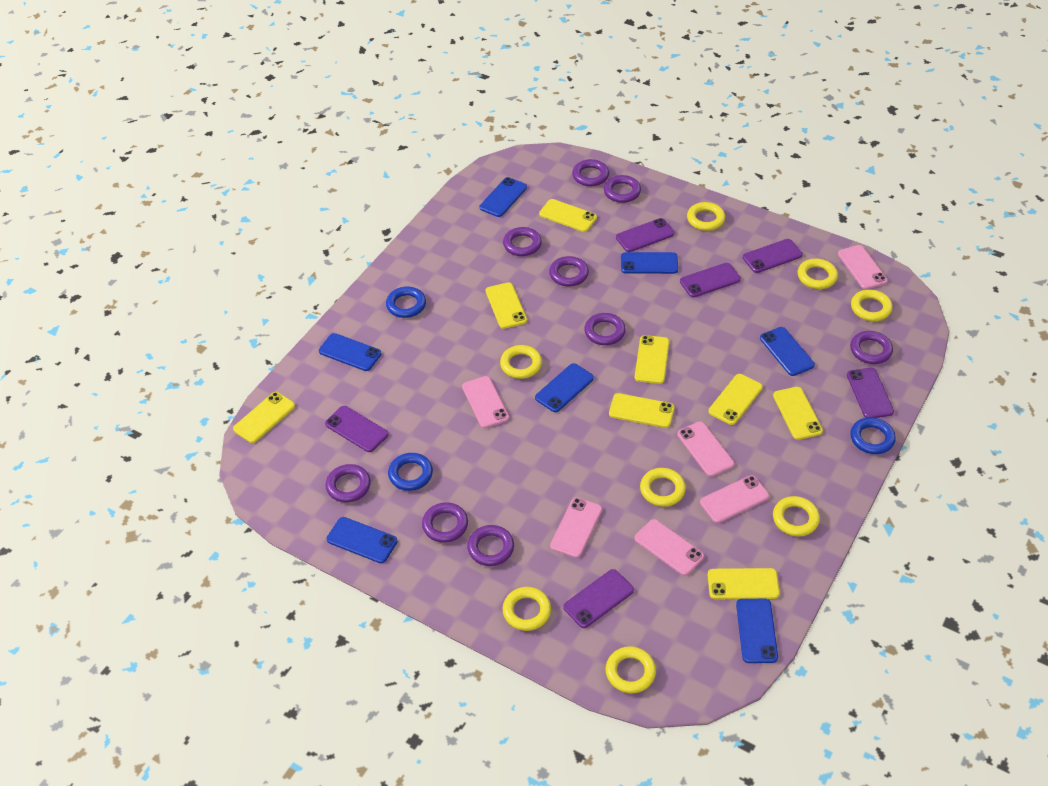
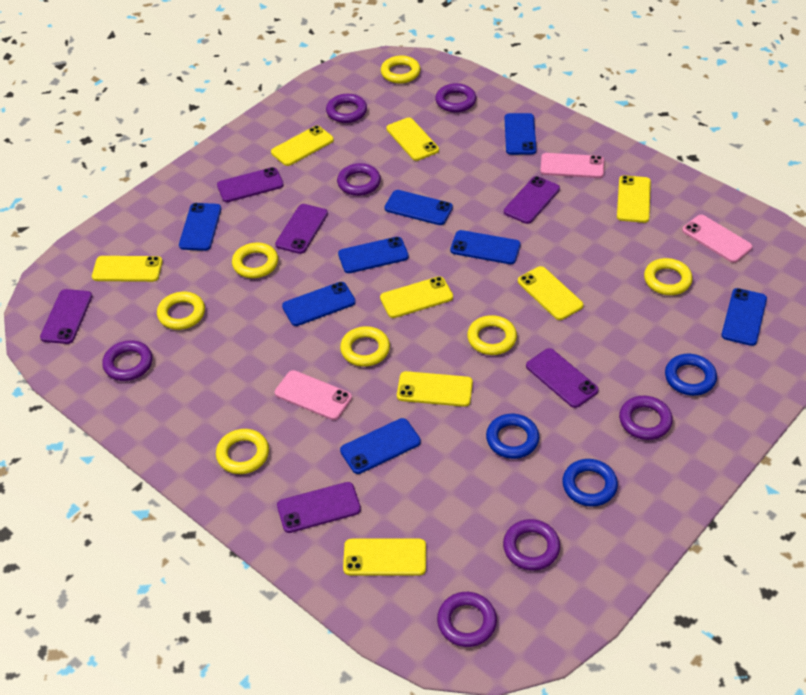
blue phone: 7 -> 8
pink phone: 6 -> 3
purple ring: 9 -> 7
yellow ring: 8 -> 7

